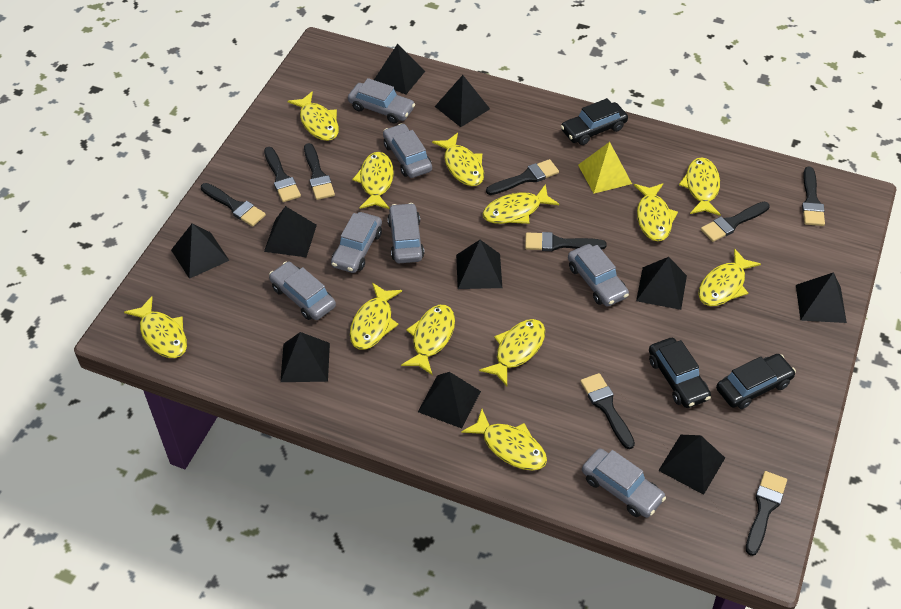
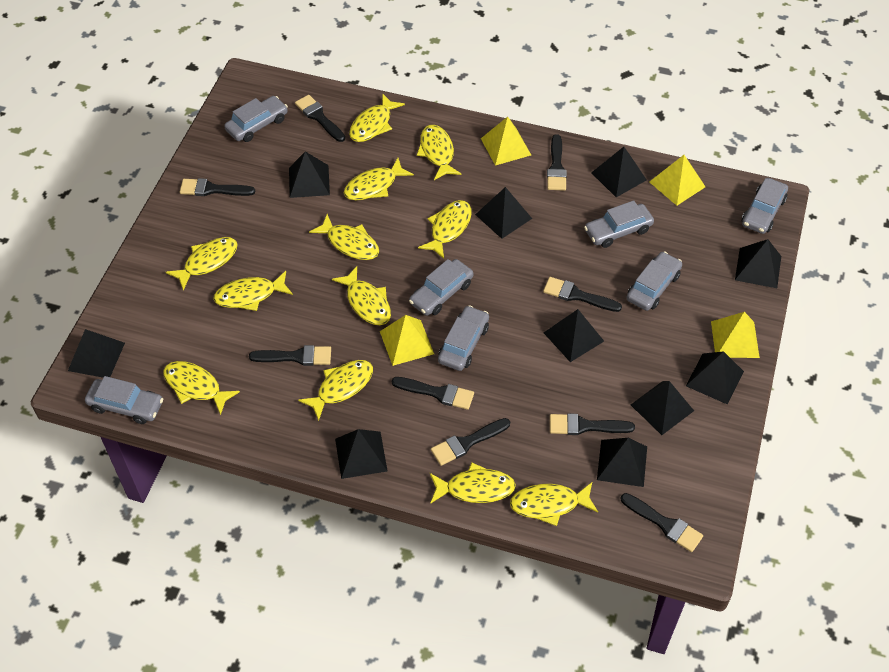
black car: 3 -> 0
yellow pyramid: 1 -> 4

